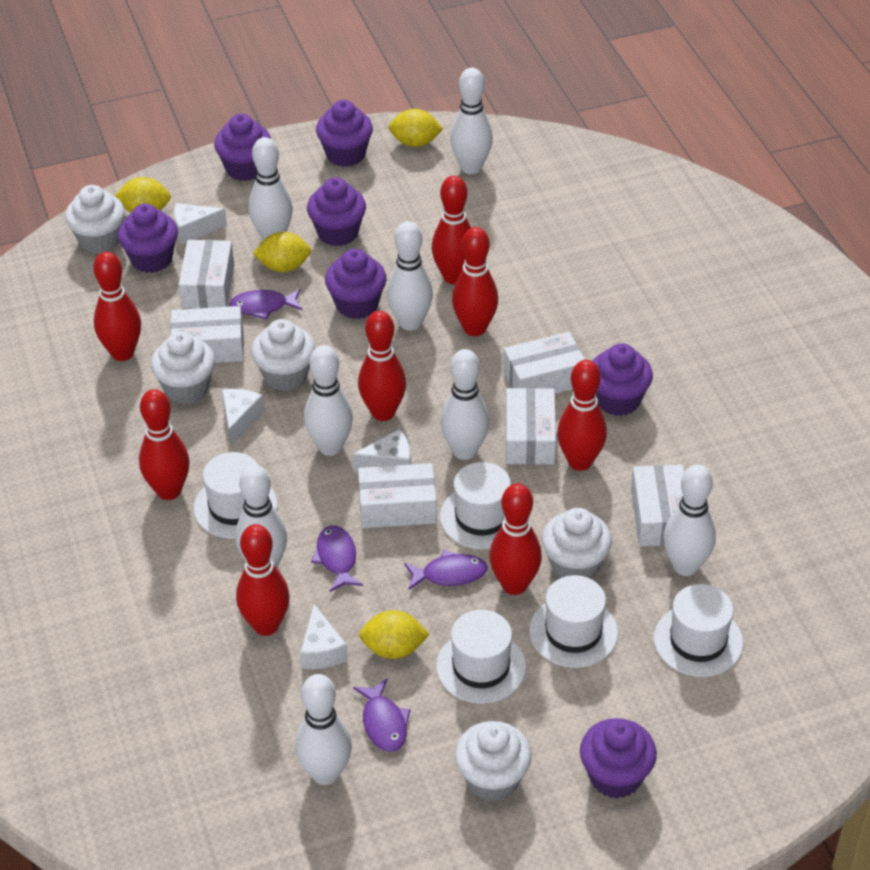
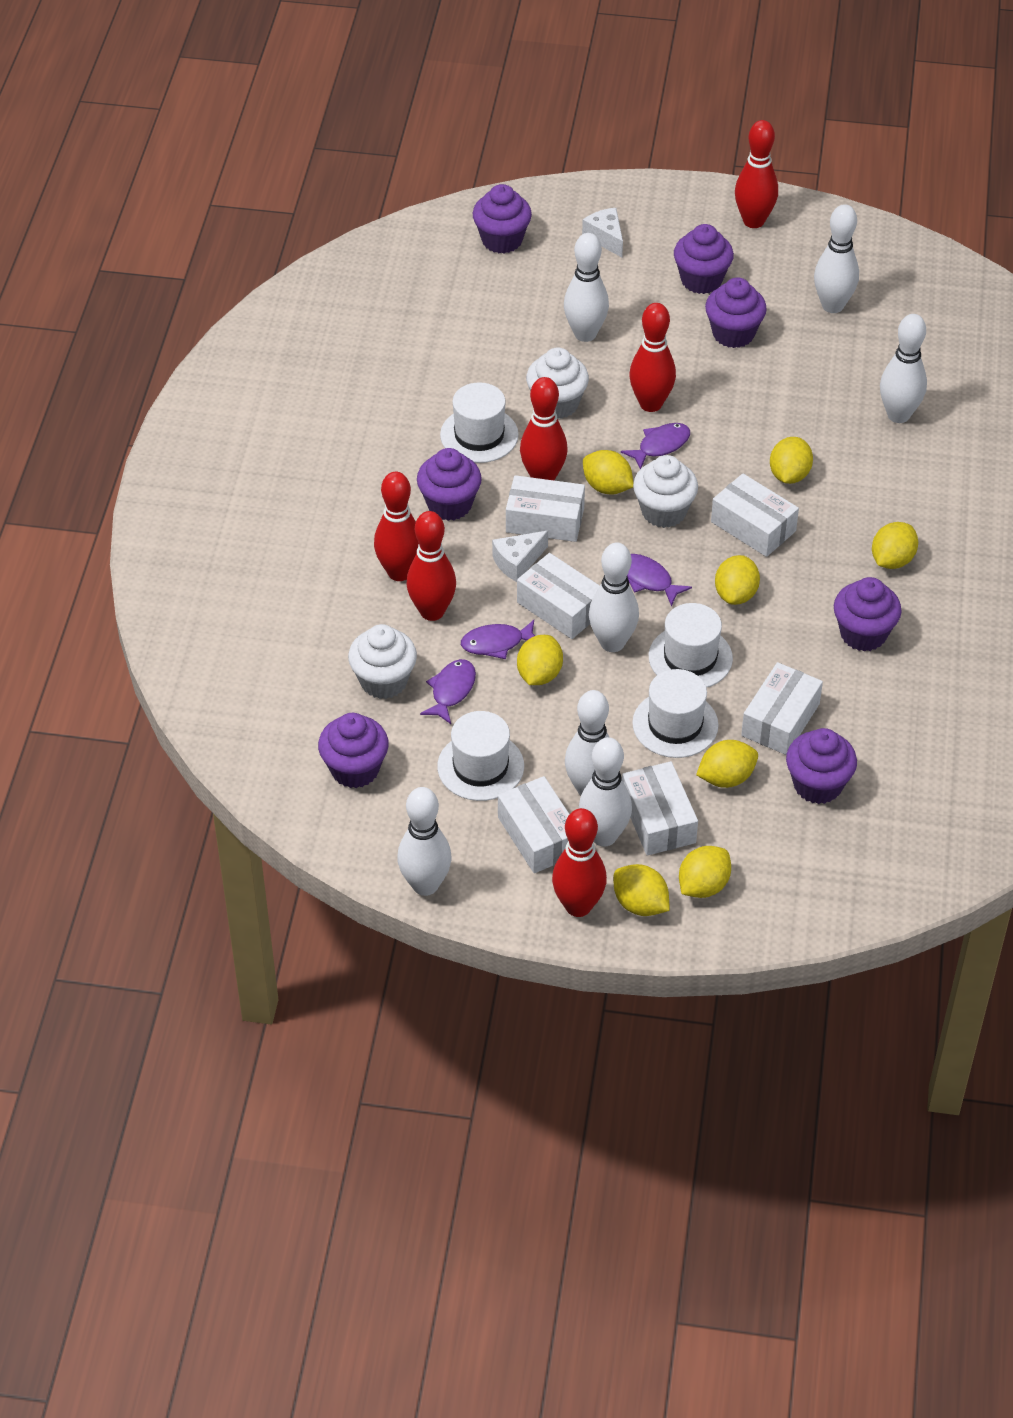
red bowling pin: 8 -> 6
white bowling pin: 8 -> 7
white cheese: 4 -> 2
white cupcake: 5 -> 3
white hat: 5 -> 4
yellow lemon: 4 -> 8

